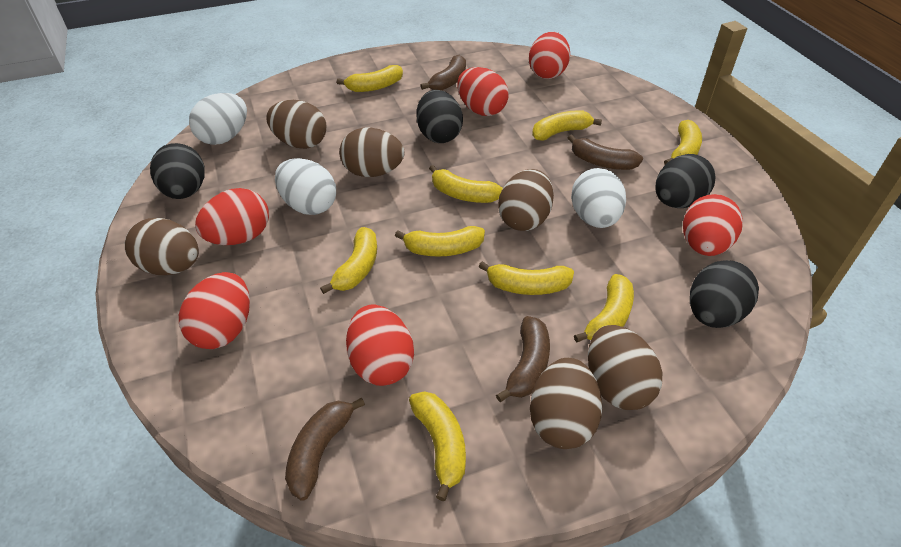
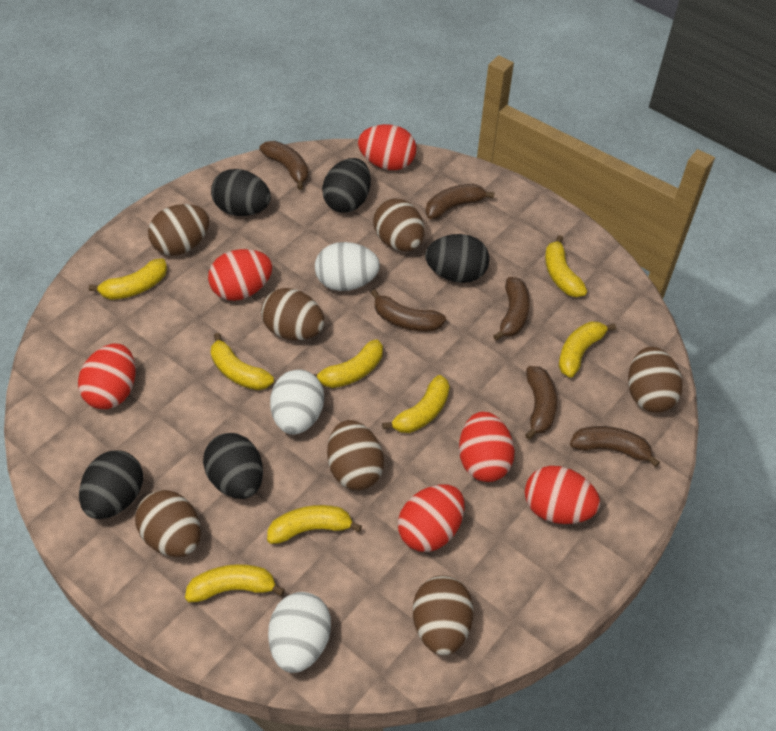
black egg: 4 -> 5
brown banana: 4 -> 6
brown egg: 6 -> 7
yellow banana: 9 -> 8

